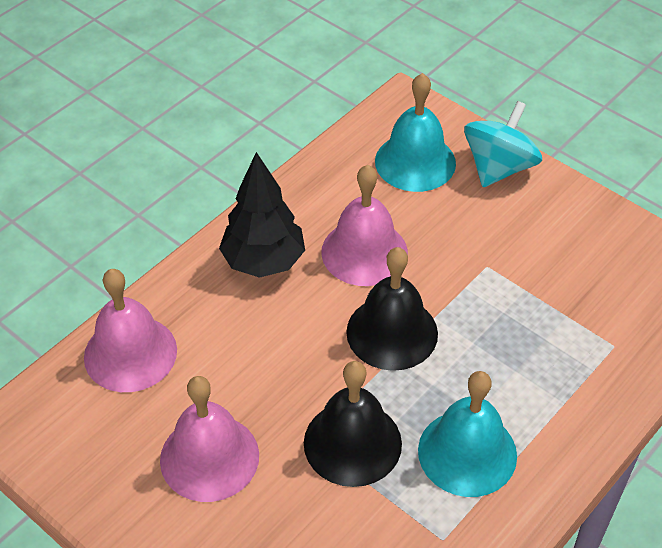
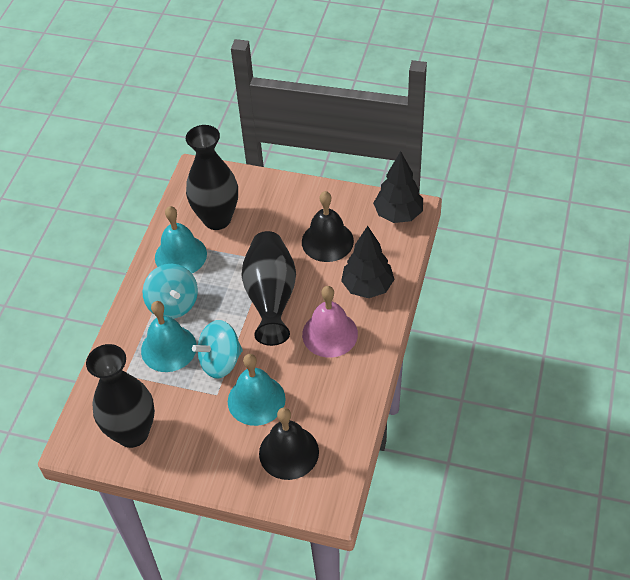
black tree: 1 -> 2
black vase: 0 -> 3
pink bell: 3 -> 1
turquoise bell: 2 -> 3
turquoise spinning top: 1 -> 2

